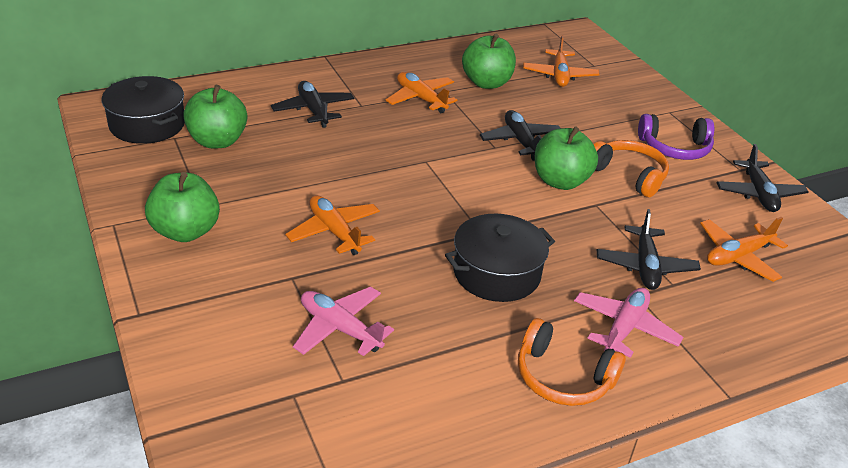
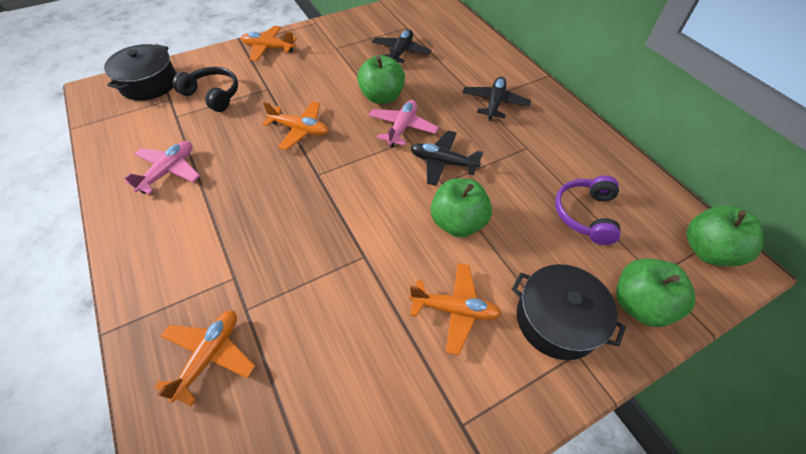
black headphones: 0 -> 1
black plane: 4 -> 3
orange headphones: 2 -> 0

